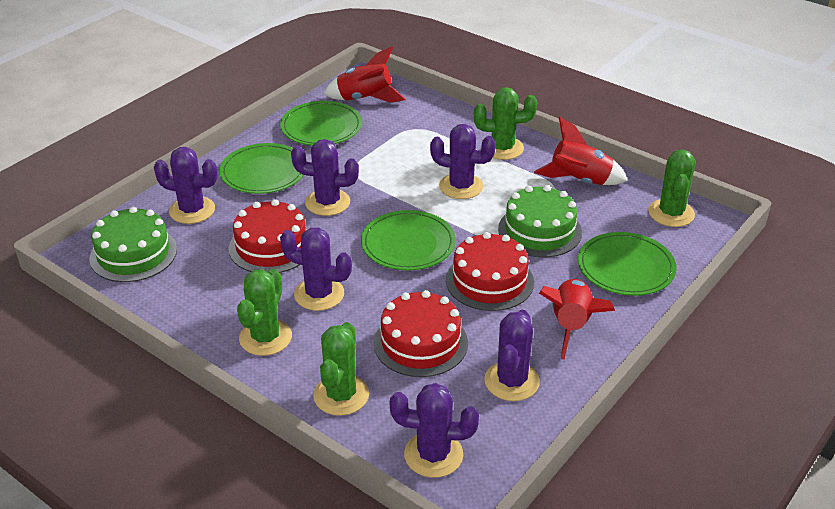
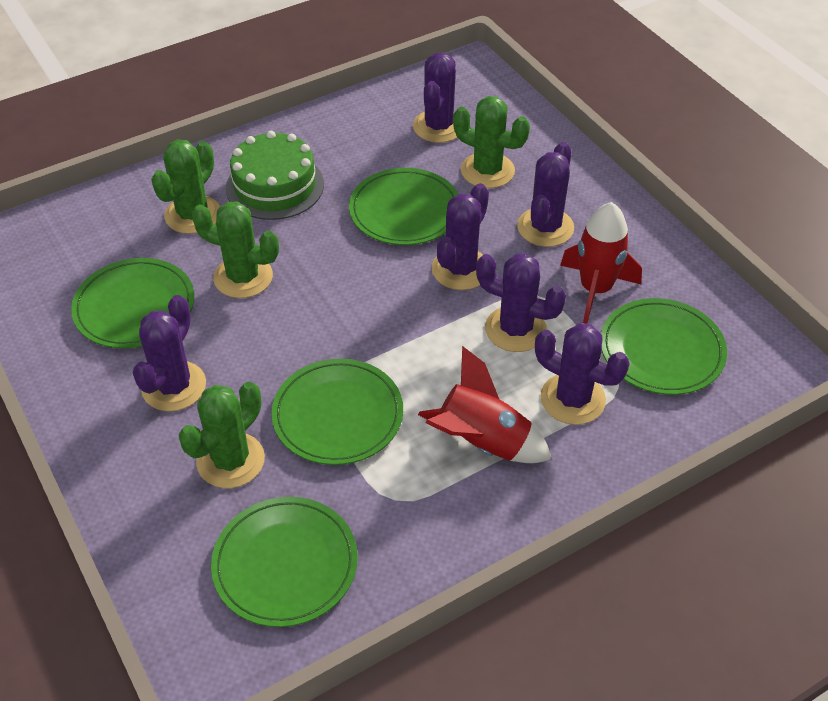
green cake: 2 -> 1
green plate: 4 -> 5
red cake: 3 -> 0
red rocket: 3 -> 2

